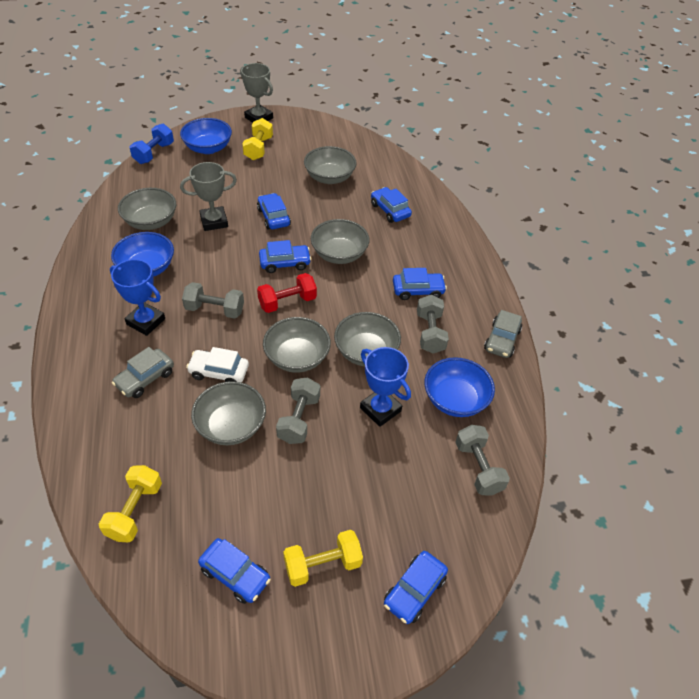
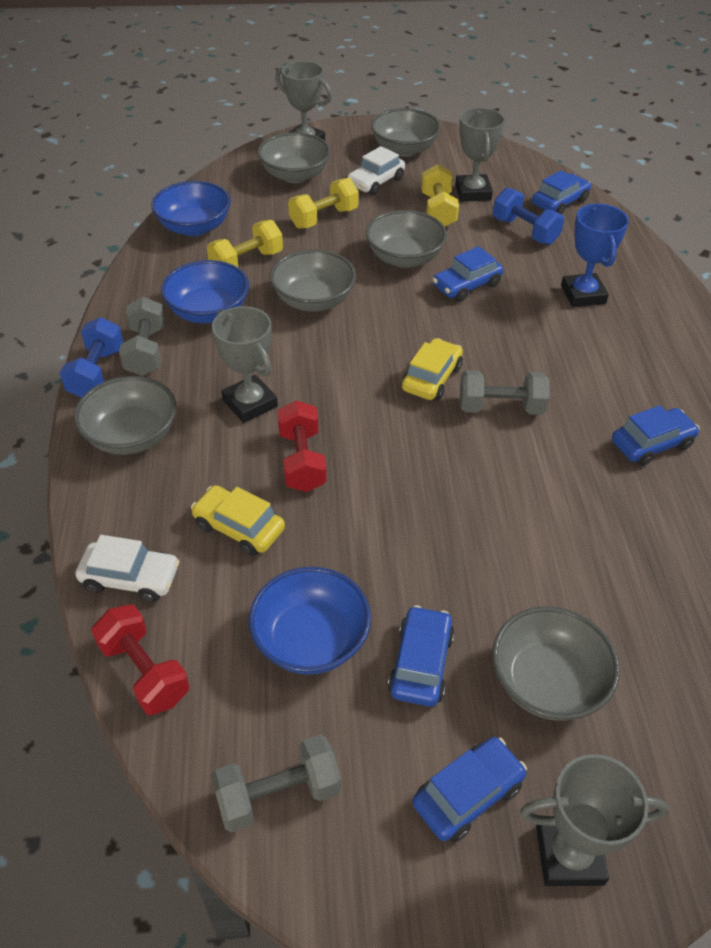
blue car: 6 -> 5
blue dumbbell: 1 -> 2
blue trophy: 2 -> 1
grey car: 2 -> 0
grey dumbbell: 4 -> 3
grey trophy: 2 -> 4
red dumbbell: 1 -> 2
white car: 1 -> 2
yellow car: 0 -> 2

